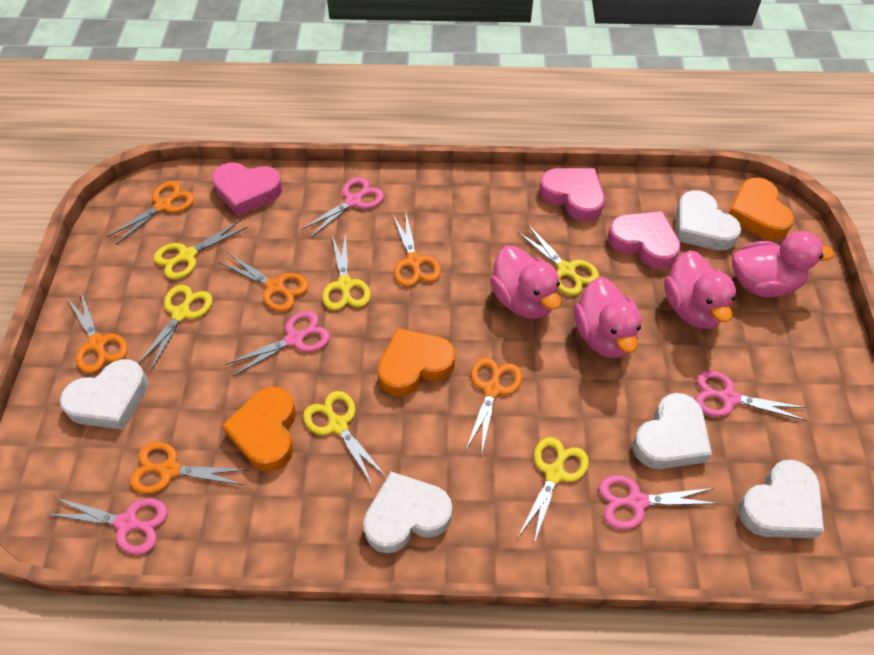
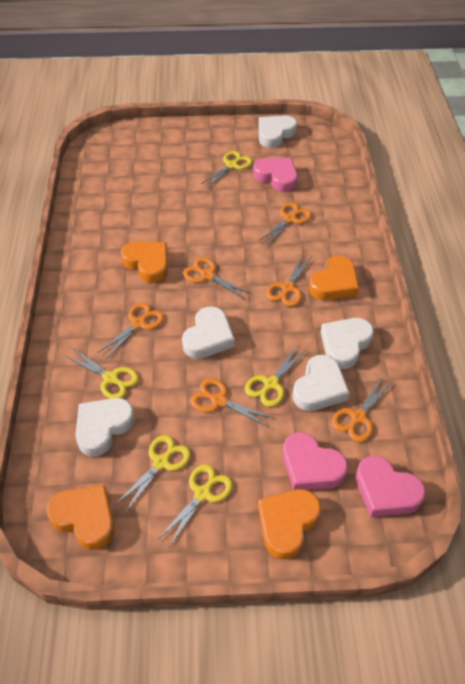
orange heart: 3 -> 4
pink duck: 4 -> 0
pink scissors: 5 -> 0
yellow scissors: 6 -> 5

